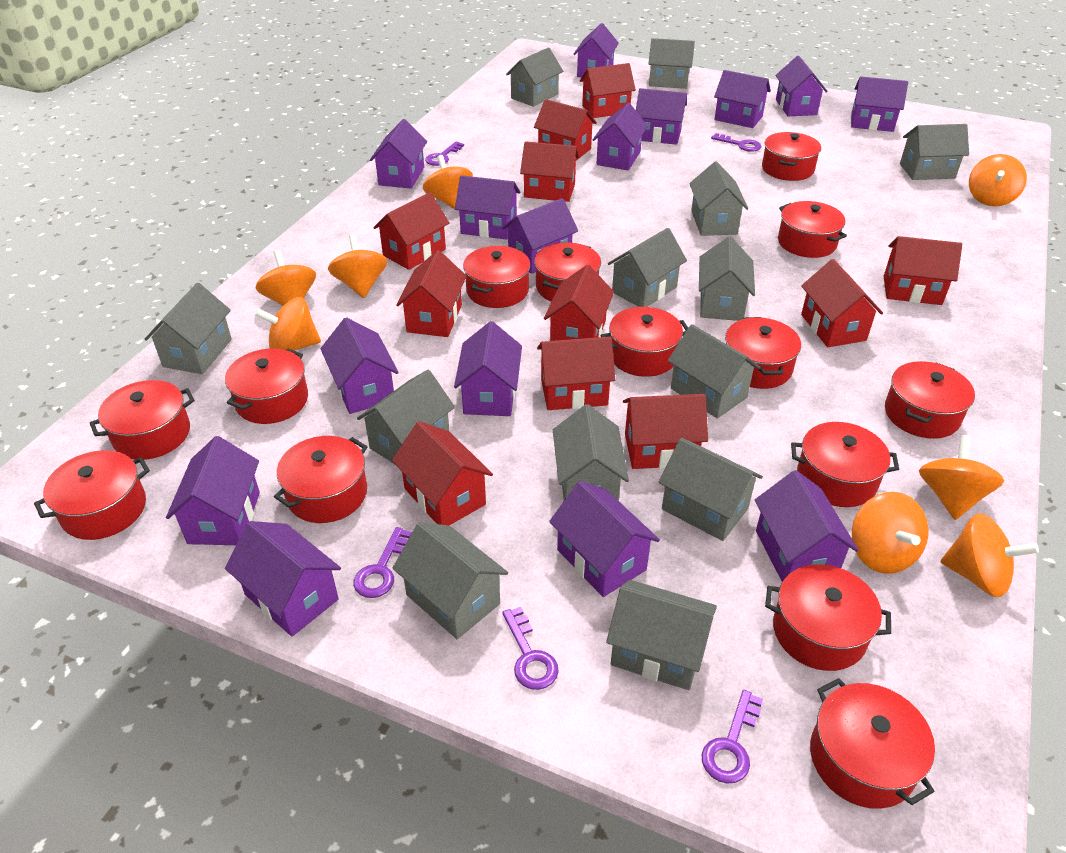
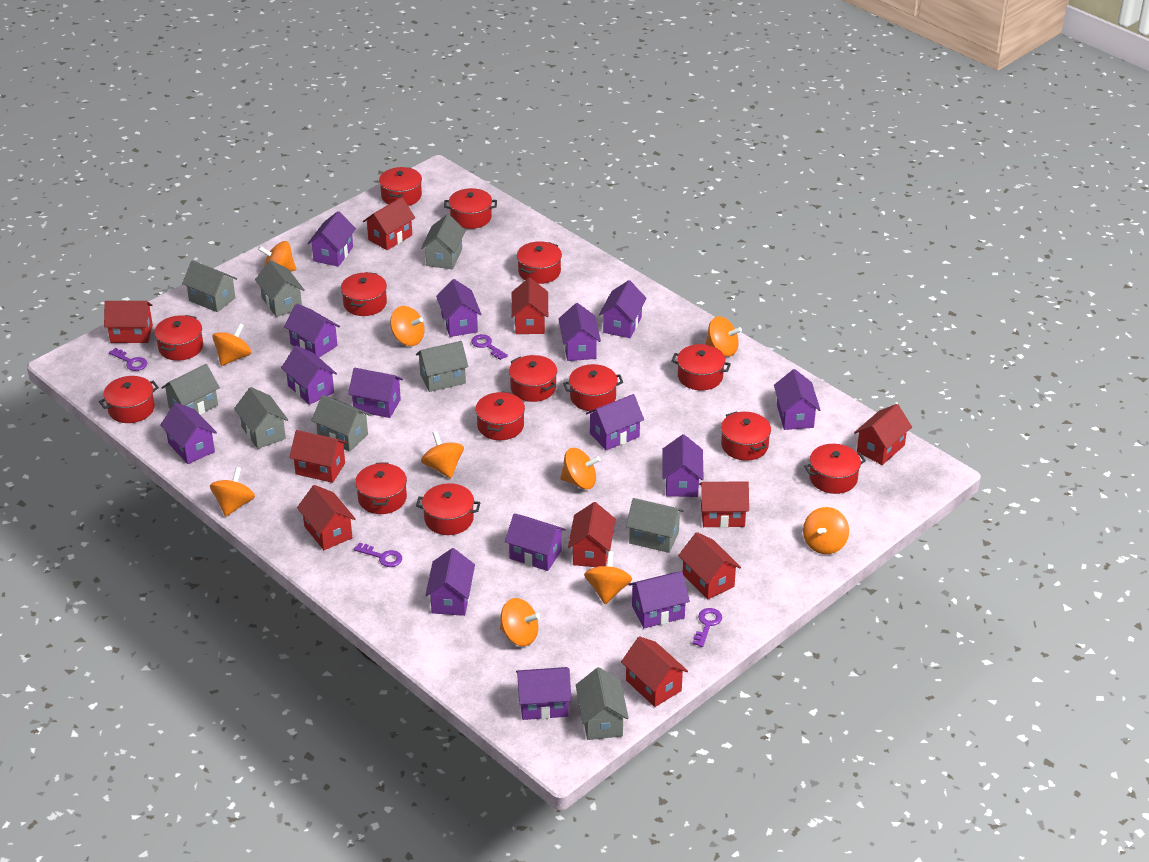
grey house: 13 -> 9
orange spinning top: 8 -> 10
purple key: 5 -> 4
red house: 11 -> 10

